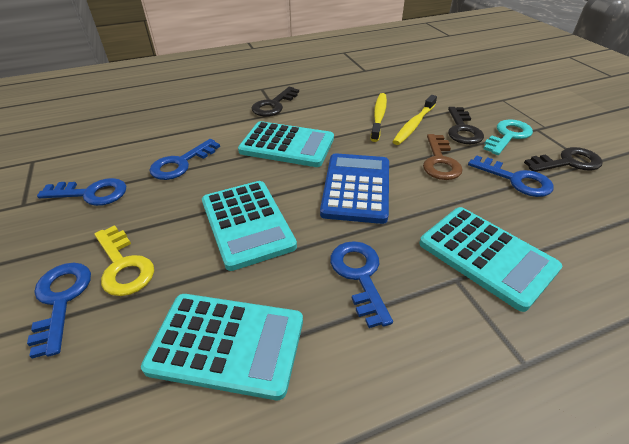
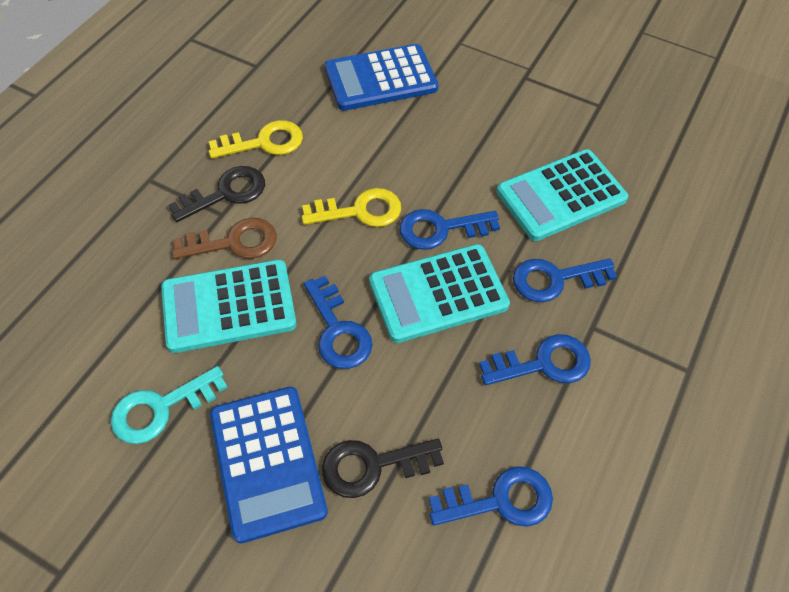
black key: 3 -> 2
blue calculator: 1 -> 2
turquoise calculator: 4 -> 3
yellow key: 1 -> 2
yellow toothbrush: 2 -> 0

